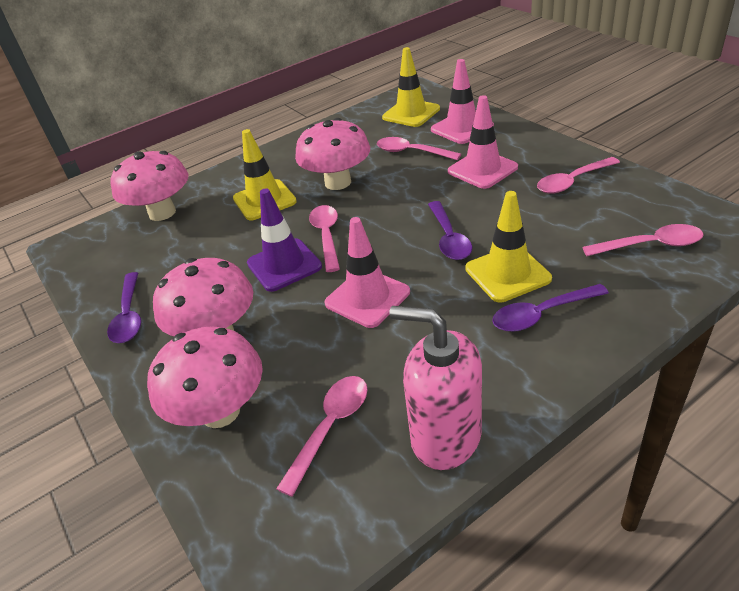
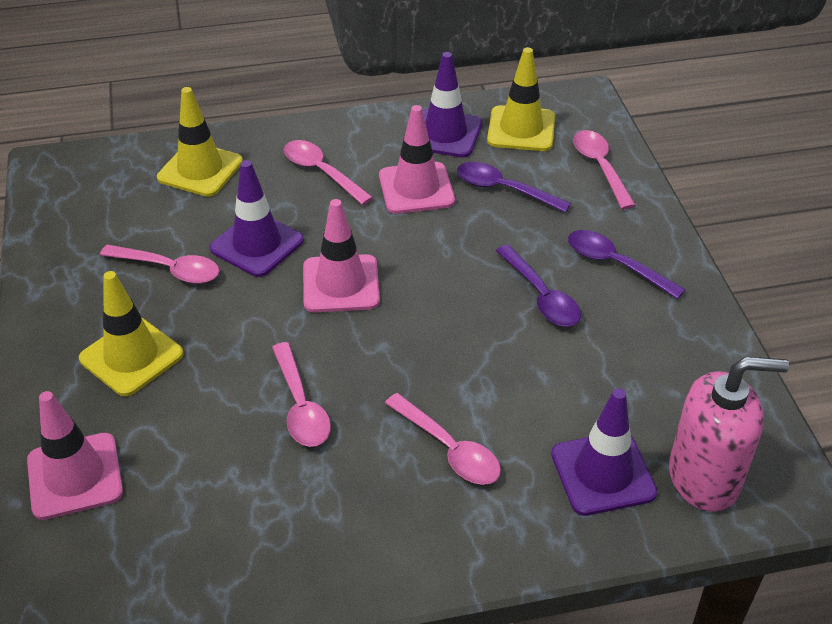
pink mushroom: 4 -> 0
purple traffic cone: 1 -> 3

